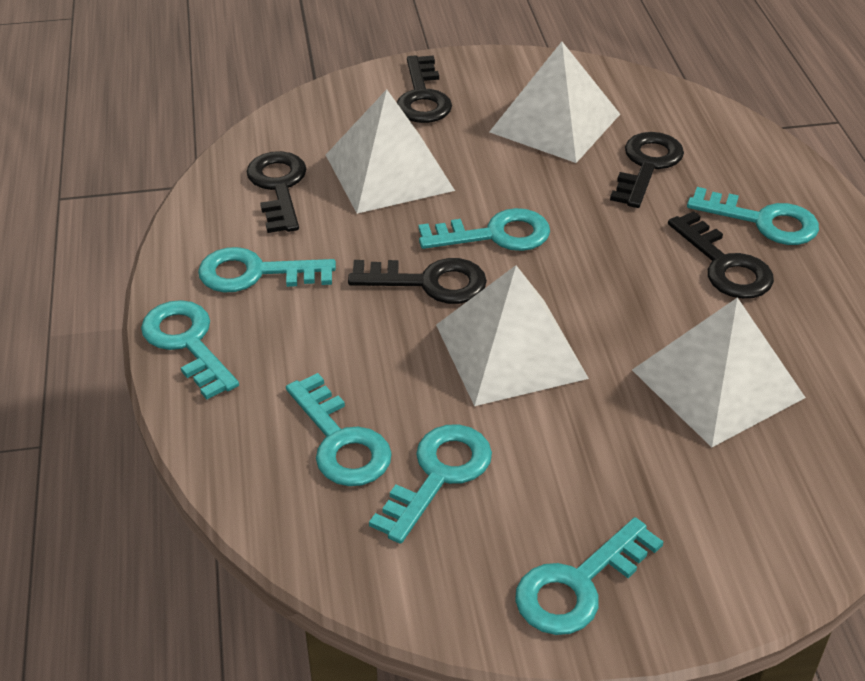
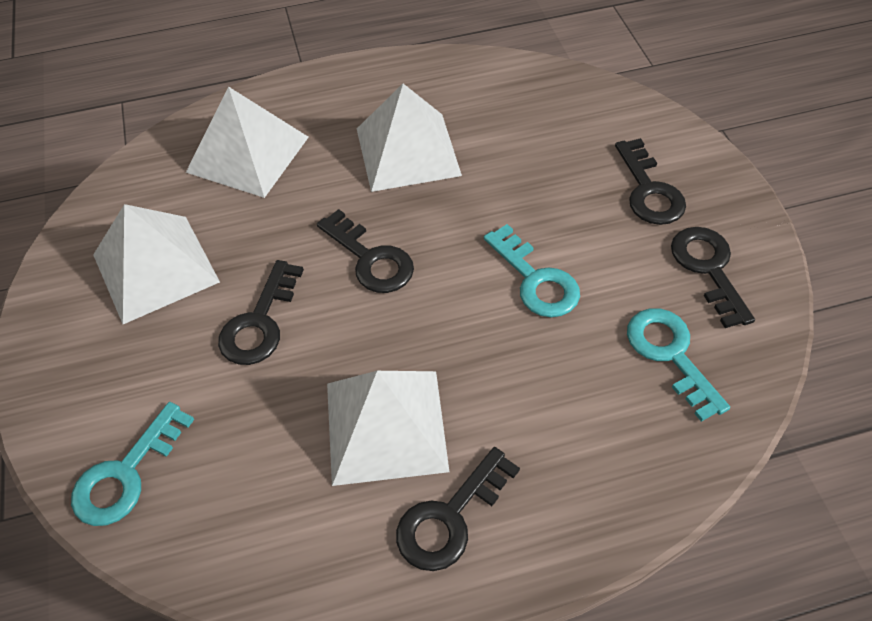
turquoise key: 7 -> 3

